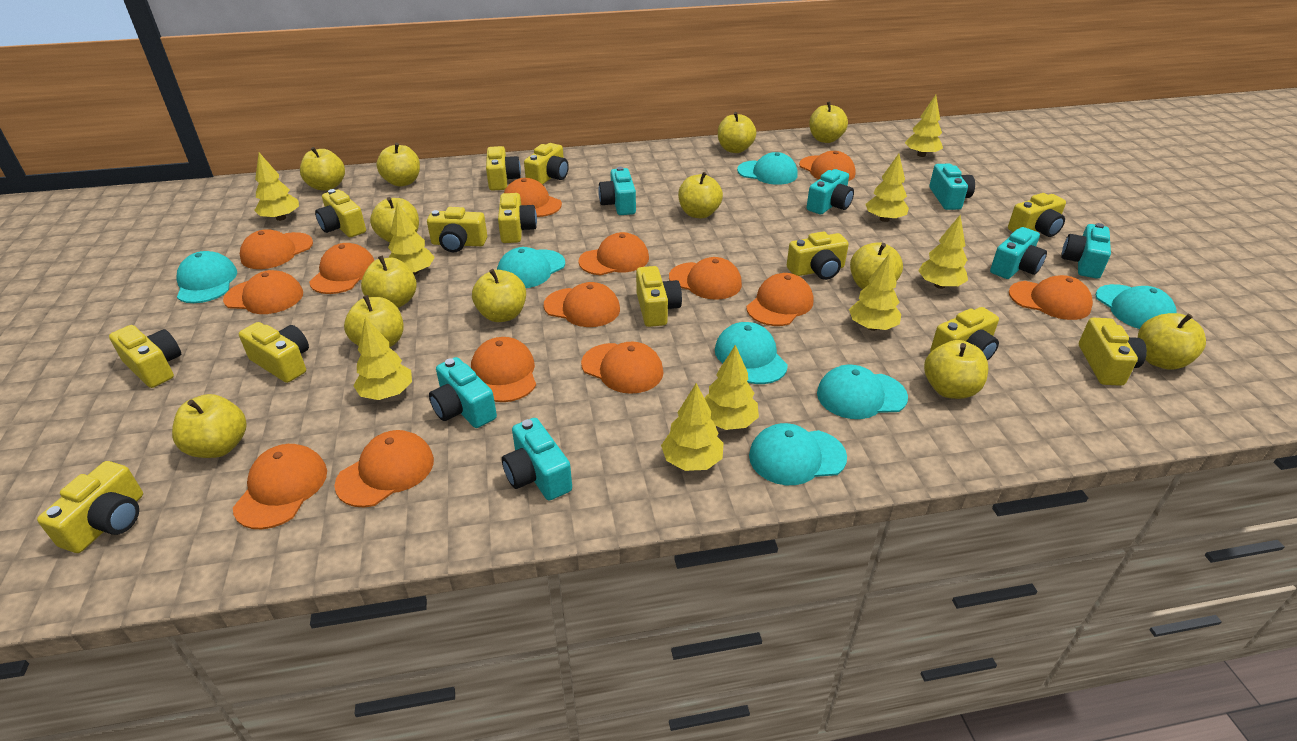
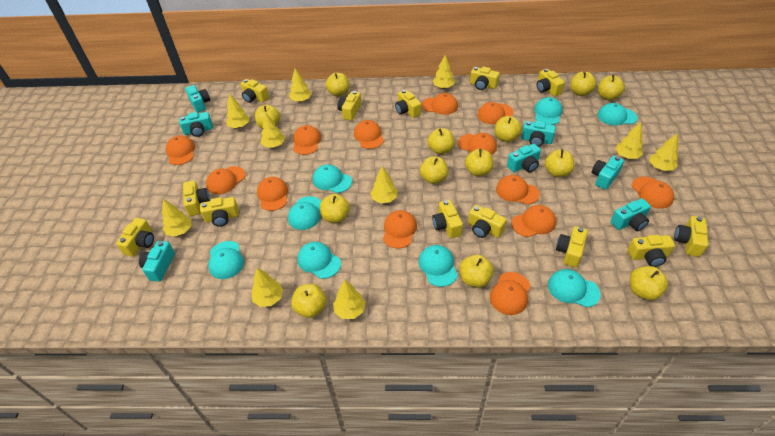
orange cap: 14 -> 13
turquoise cap: 7 -> 8
yellow tree: 9 -> 10

